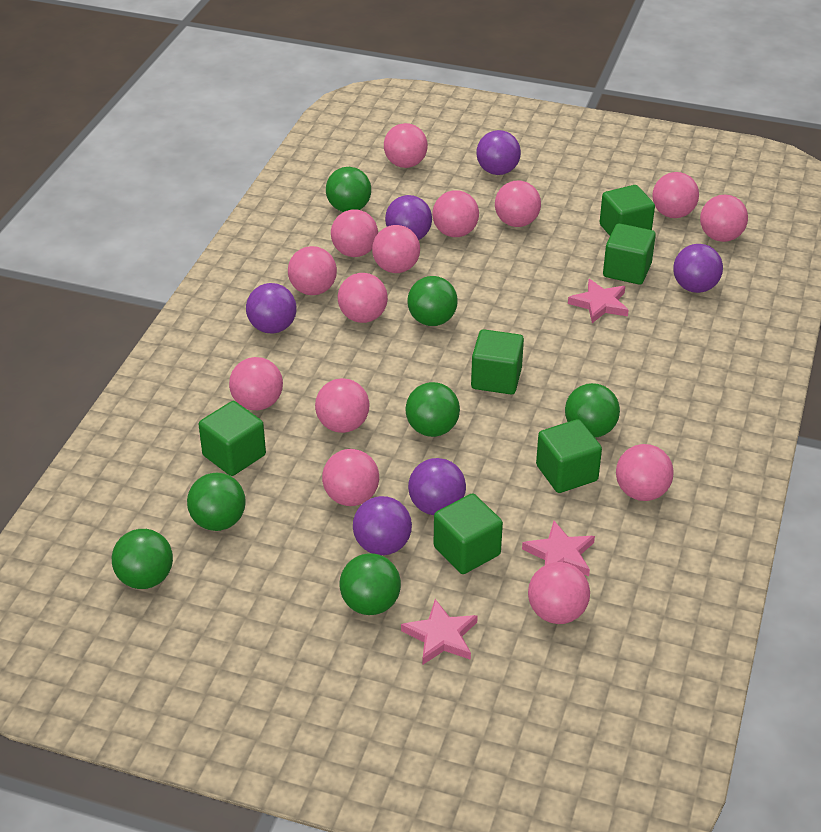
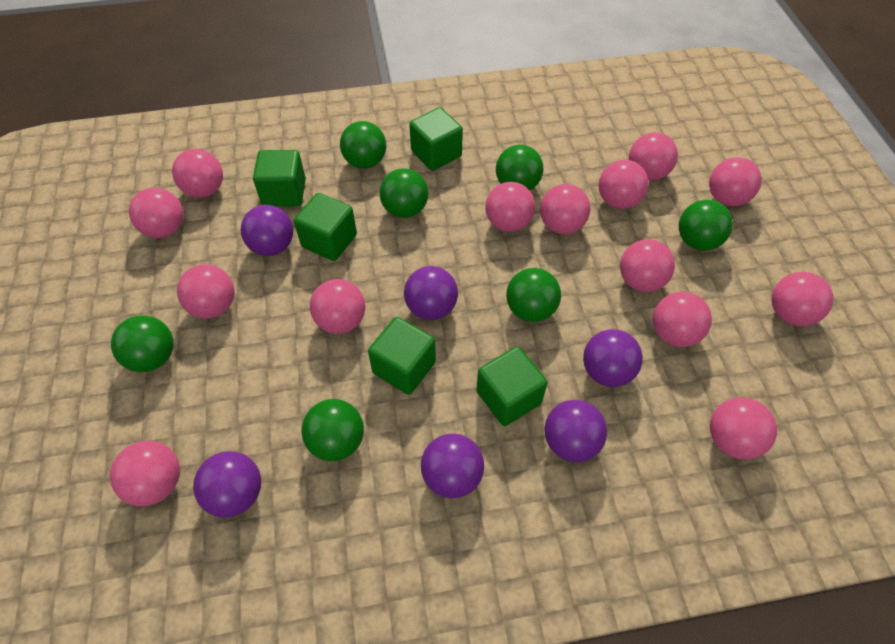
green cube: 6 -> 5
pink star: 3 -> 0

